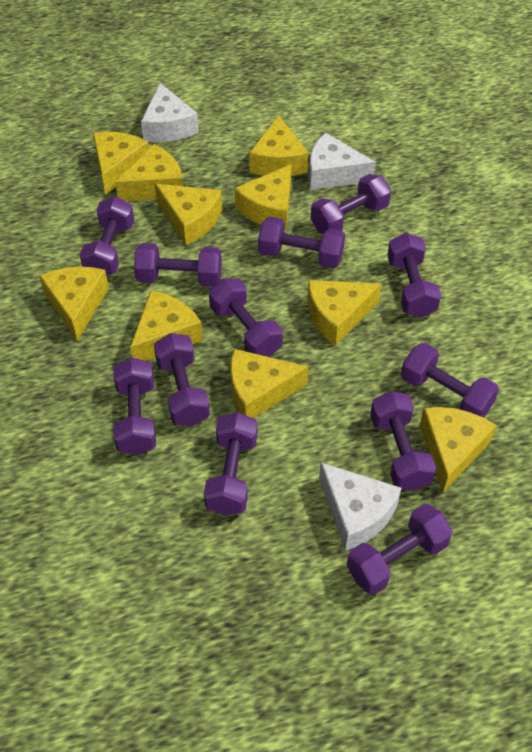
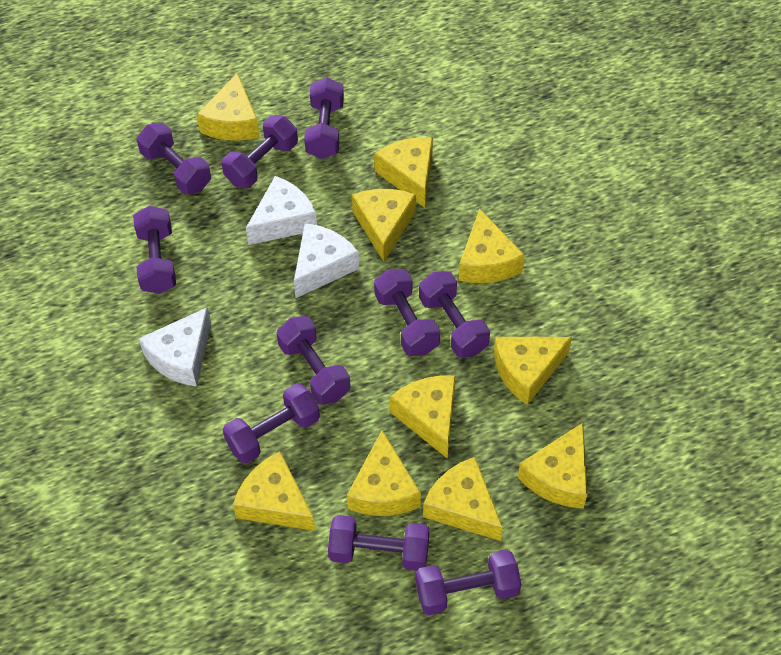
purple dumbbell: 12 -> 10

